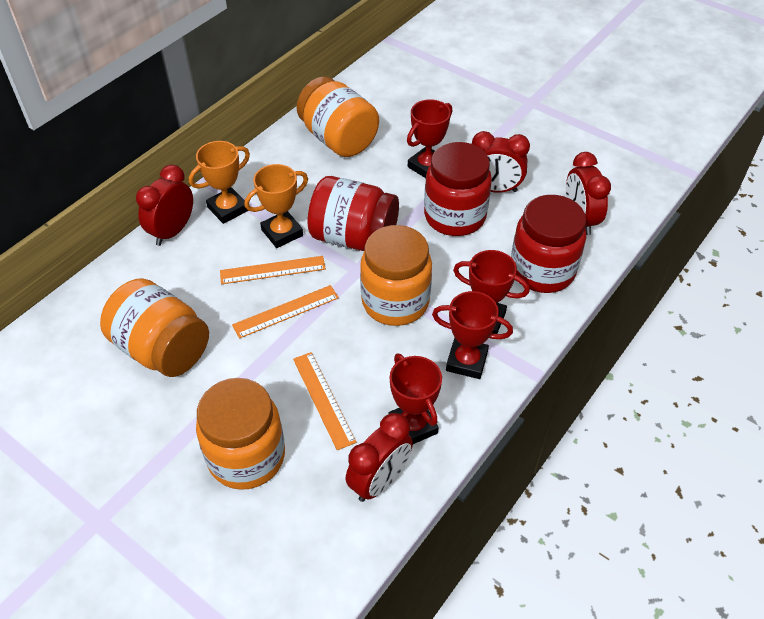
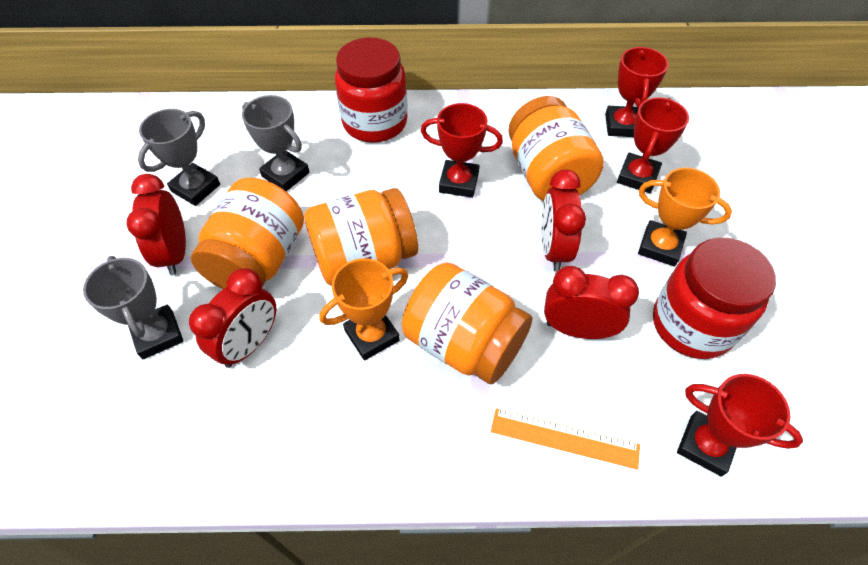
grey trophy: 0 -> 3
orange ruler: 3 -> 1
red jar: 3 -> 2

